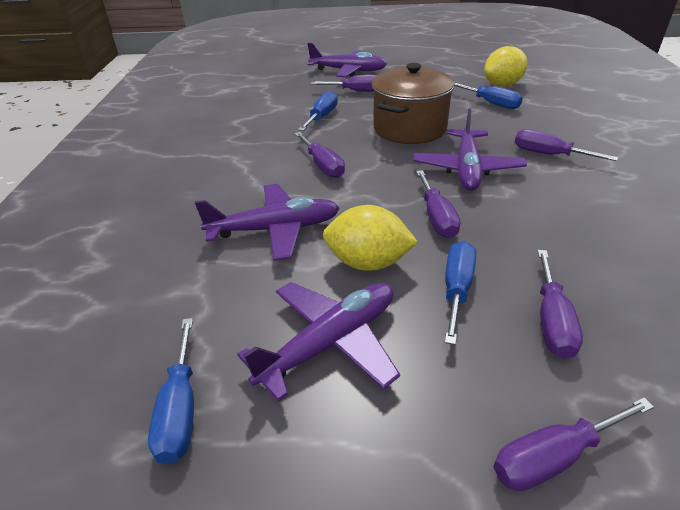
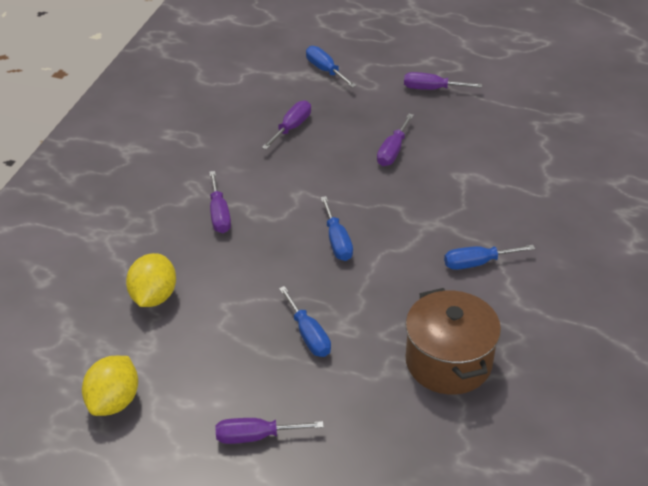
purple plane: 4 -> 0
purple screwdriver: 6 -> 5

